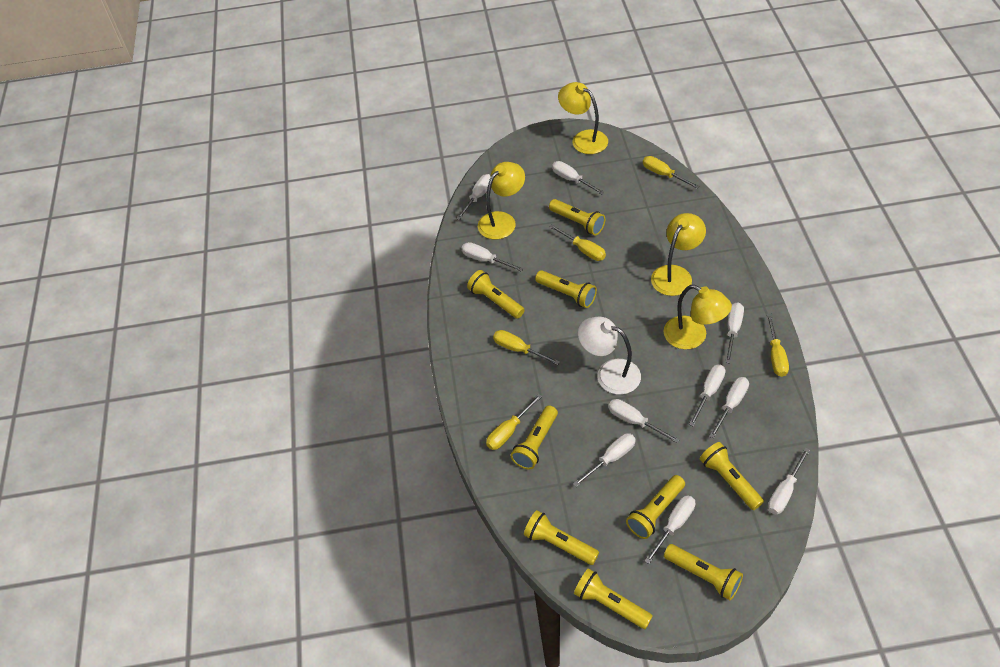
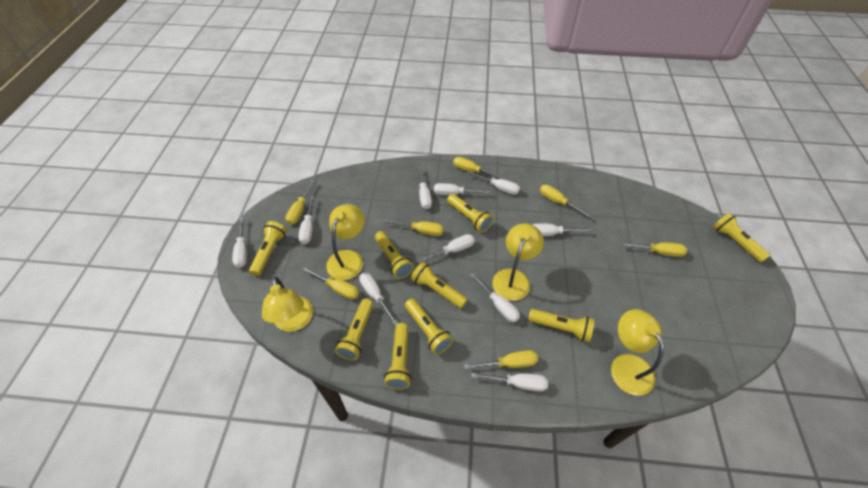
white lamp: 1 -> 0
yellow screwdriver: 5 -> 7

